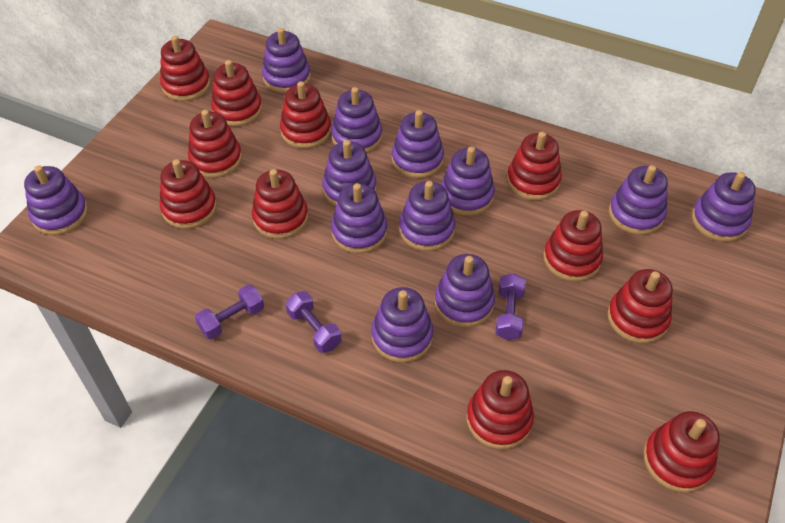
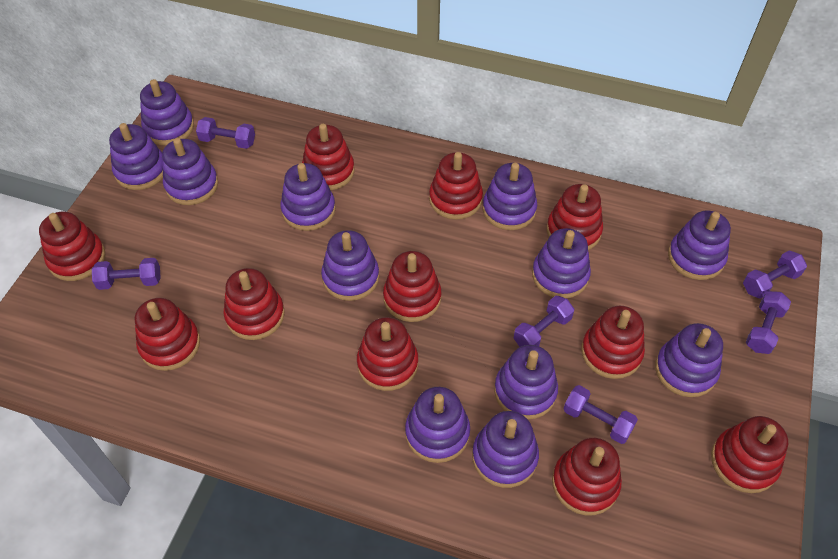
purple dumbbell: 3 -> 6

